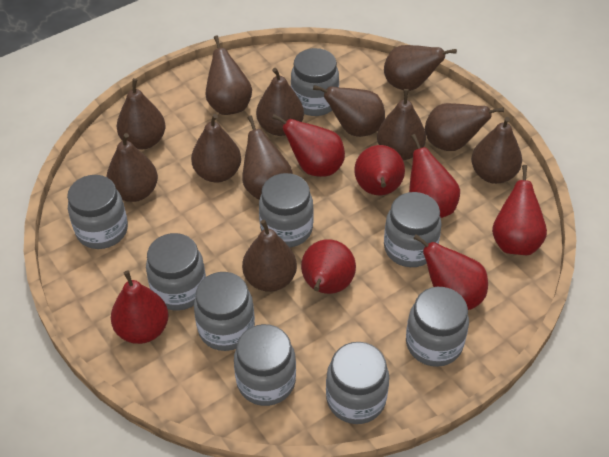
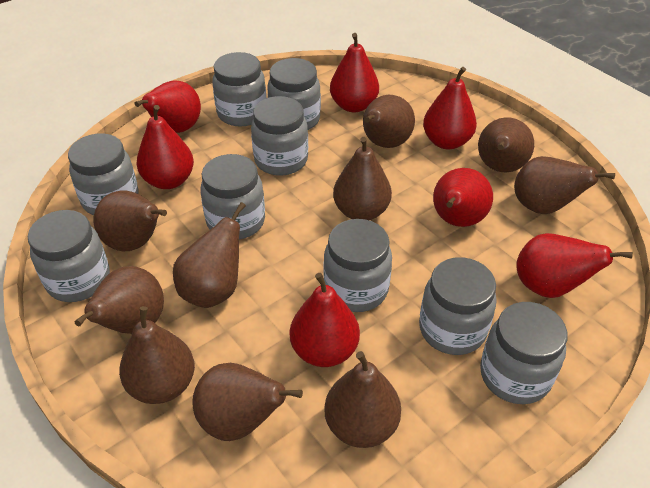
brown pear: 12 -> 10

